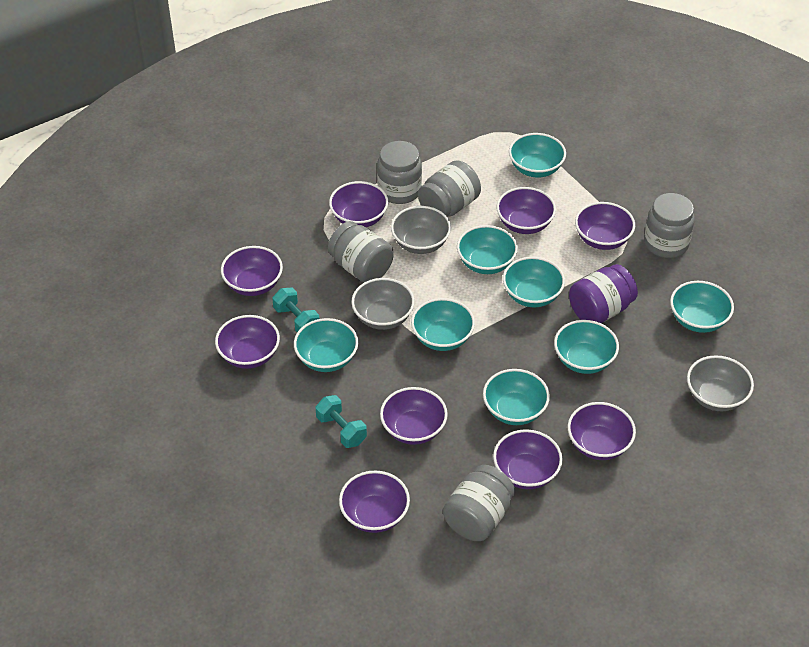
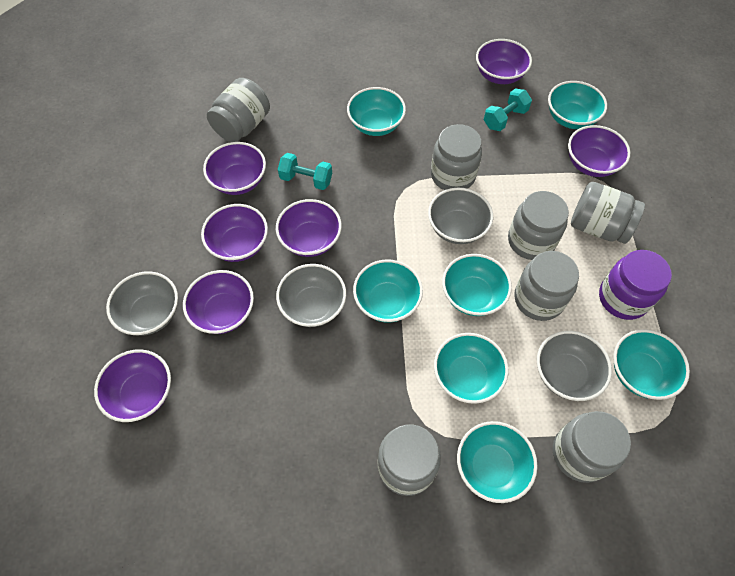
grey bowl: 3 -> 4
grey jar: 5 -> 7
purple bowl: 9 -> 7
turquoise bowl: 8 -> 7

